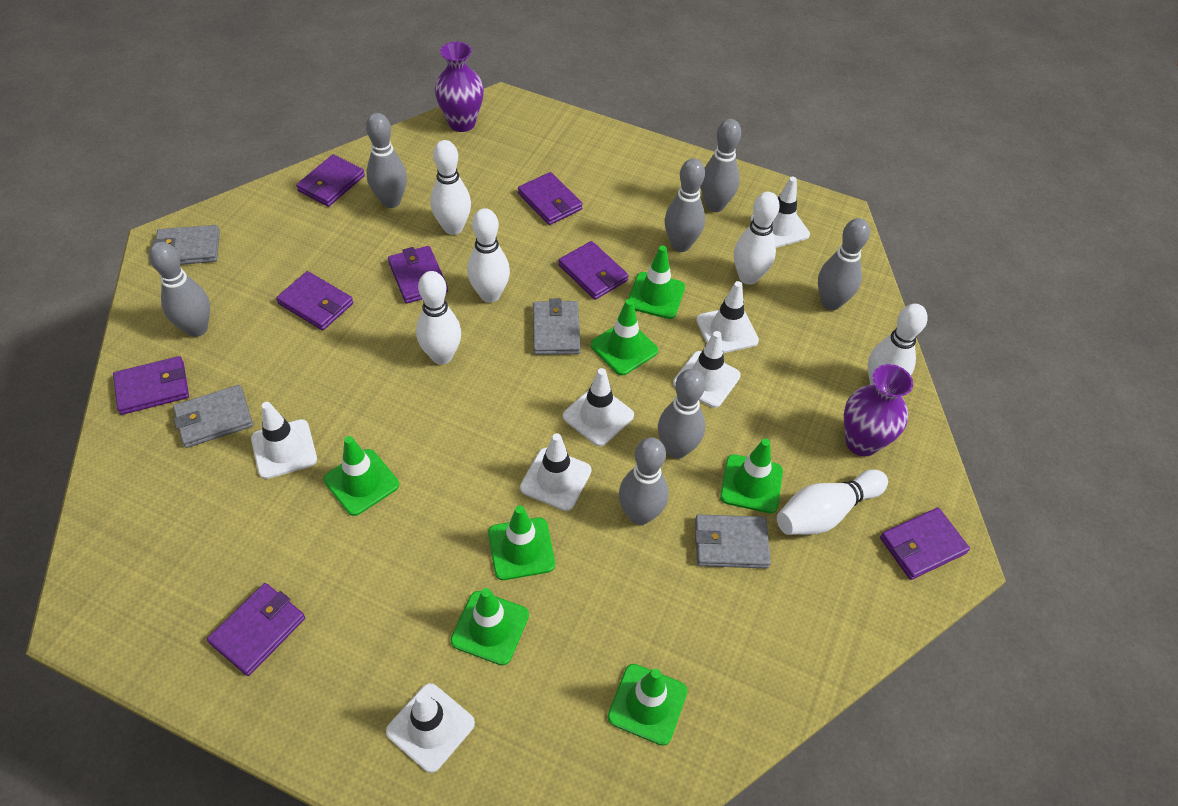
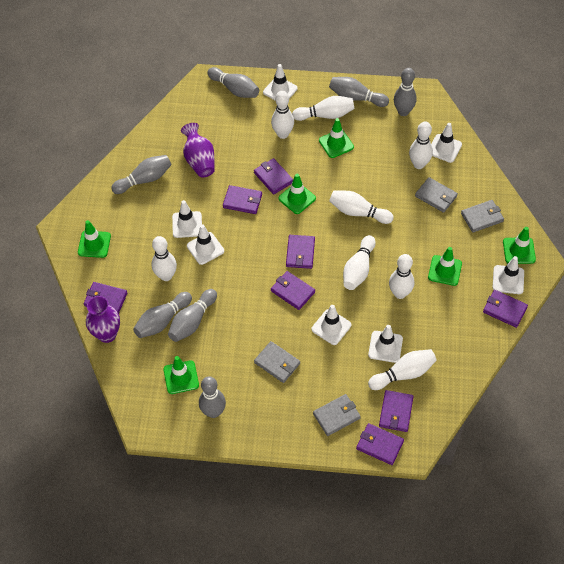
green traffic cone: 7 -> 6
white bowling pin: 6 -> 8

